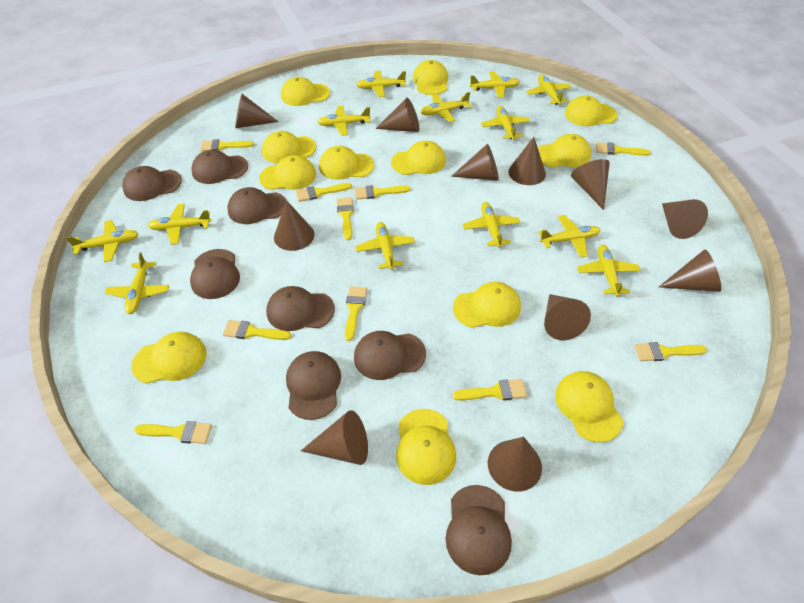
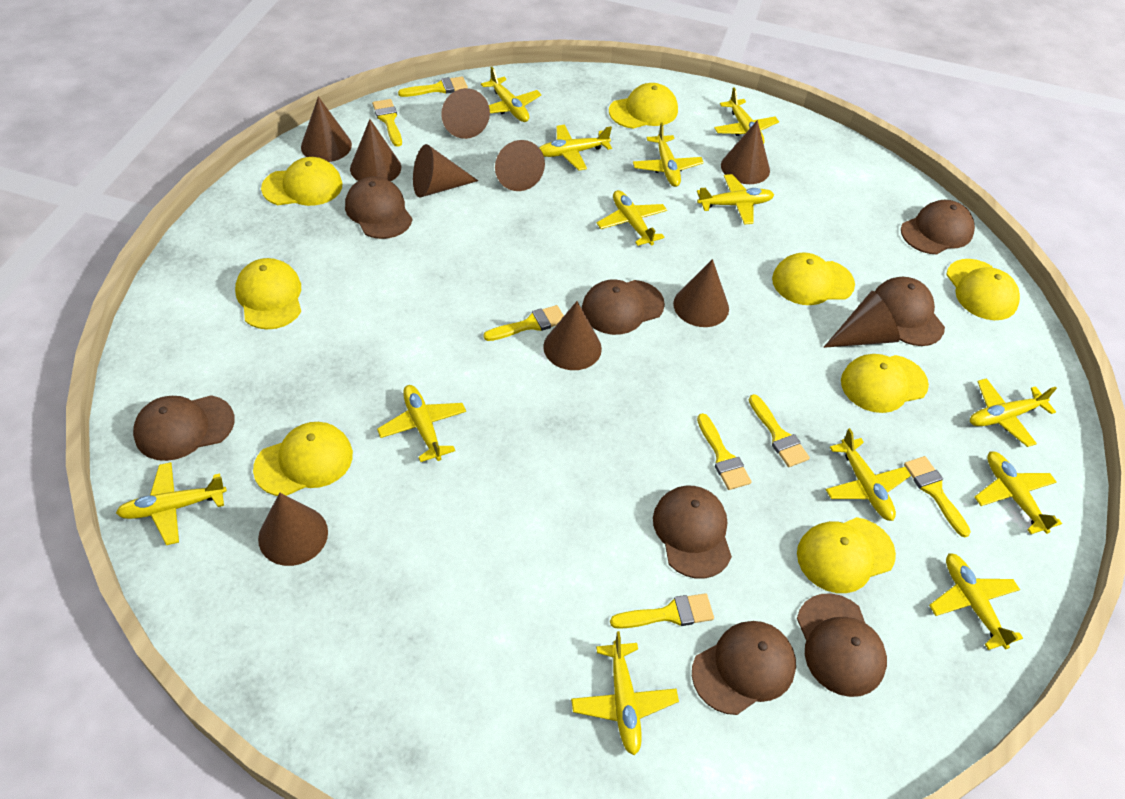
brown cone: 11 -> 10
yellow brush: 10 -> 7
yellow cap: 12 -> 8

